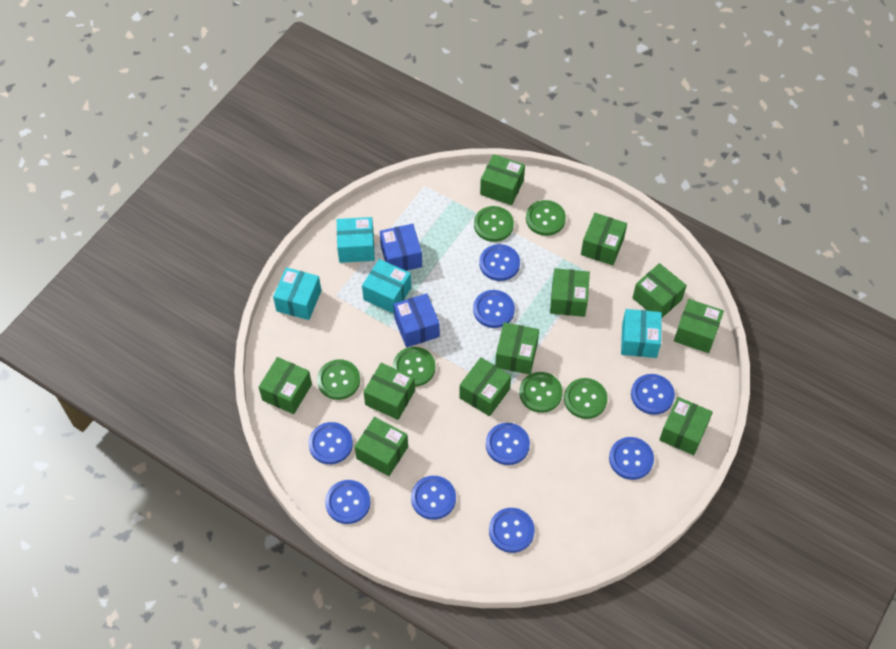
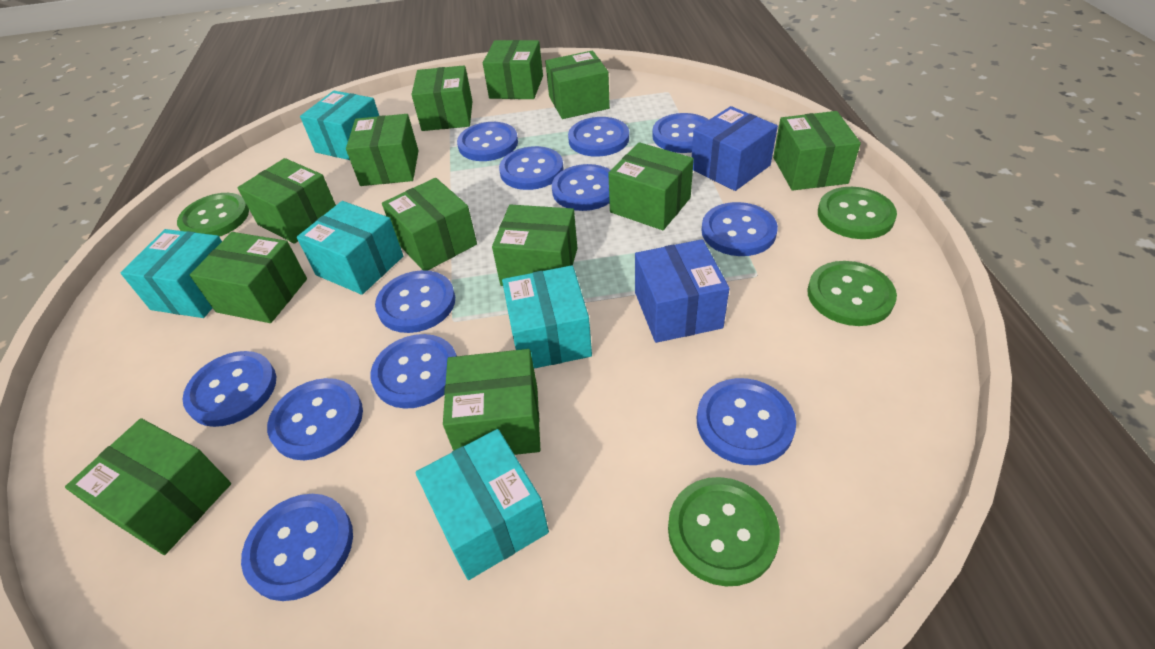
blue button: 9 -> 12
green box: 11 -> 12
green button: 6 -> 4
turquoise box: 4 -> 5

